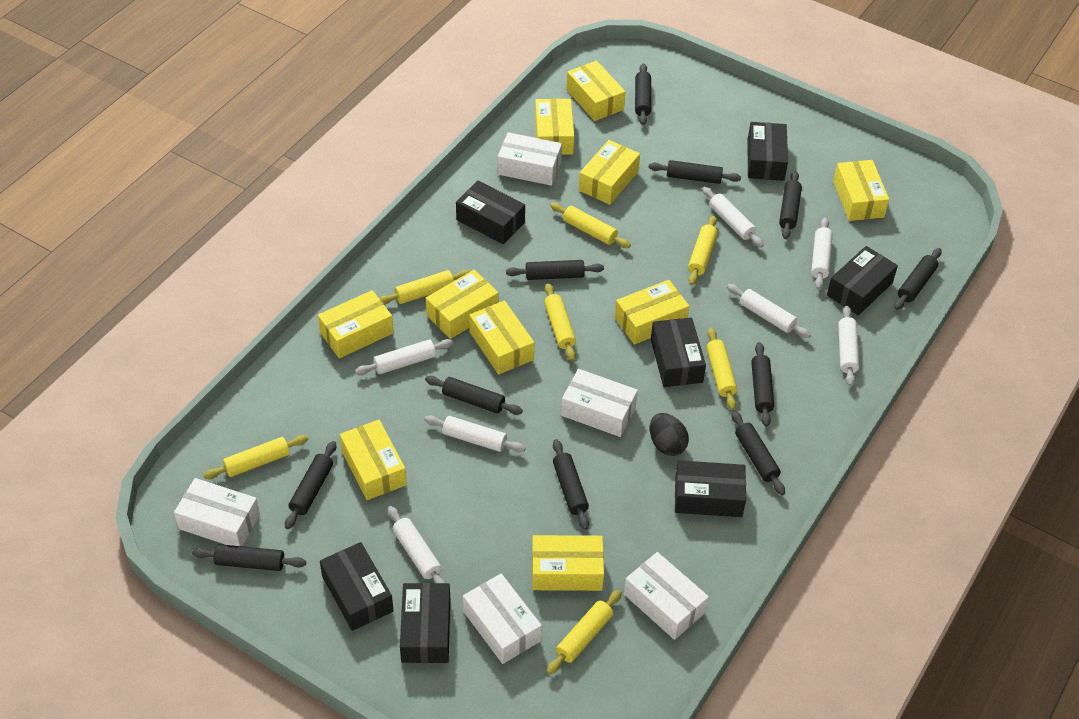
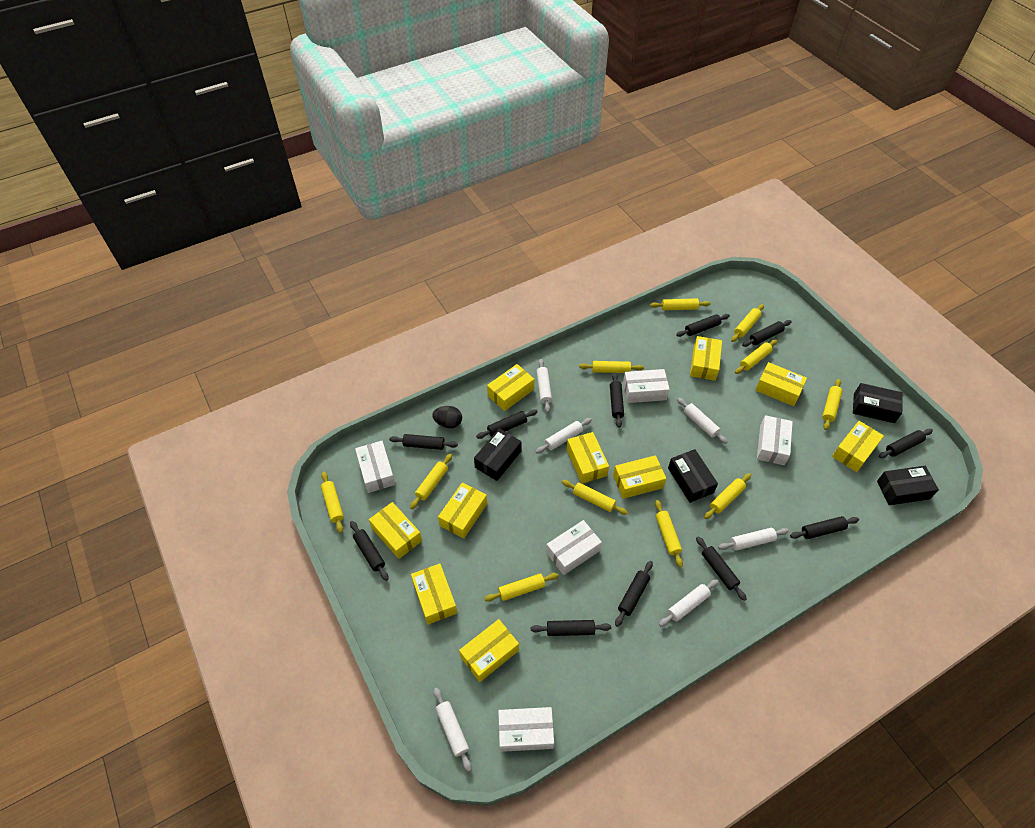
black box: 7 -> 4
white rolling pin: 7 -> 6
yellow rolling pin: 7 -> 11

